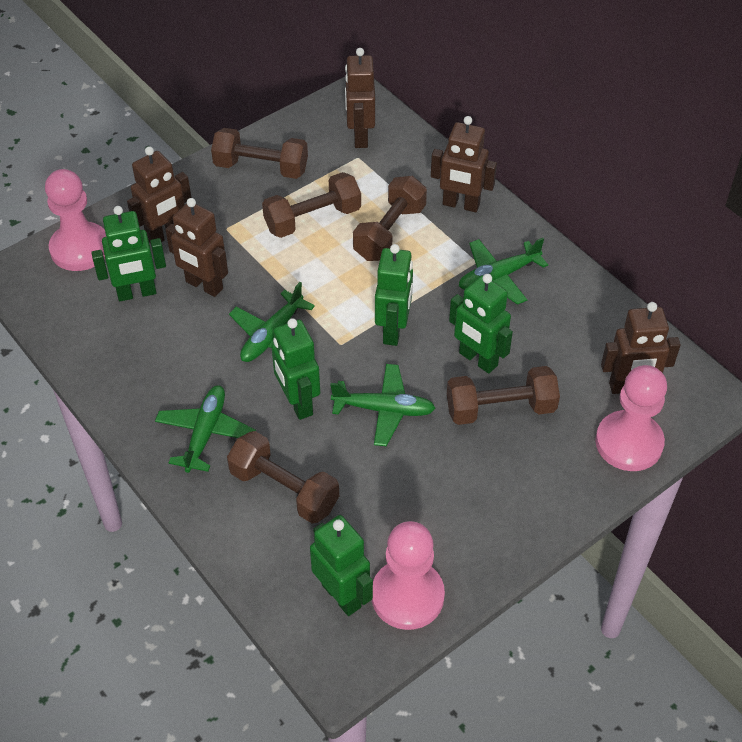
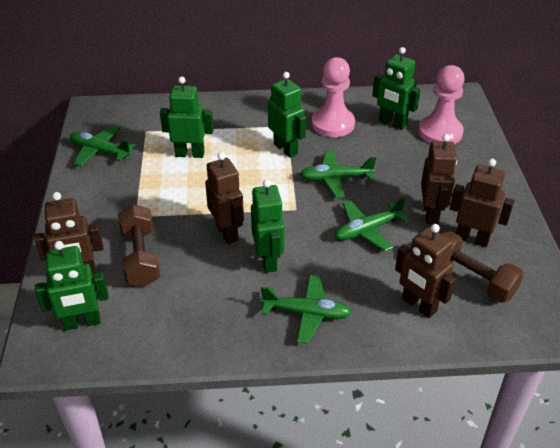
brown dumbbell: 5 -> 2
pink pawn: 3 -> 2

